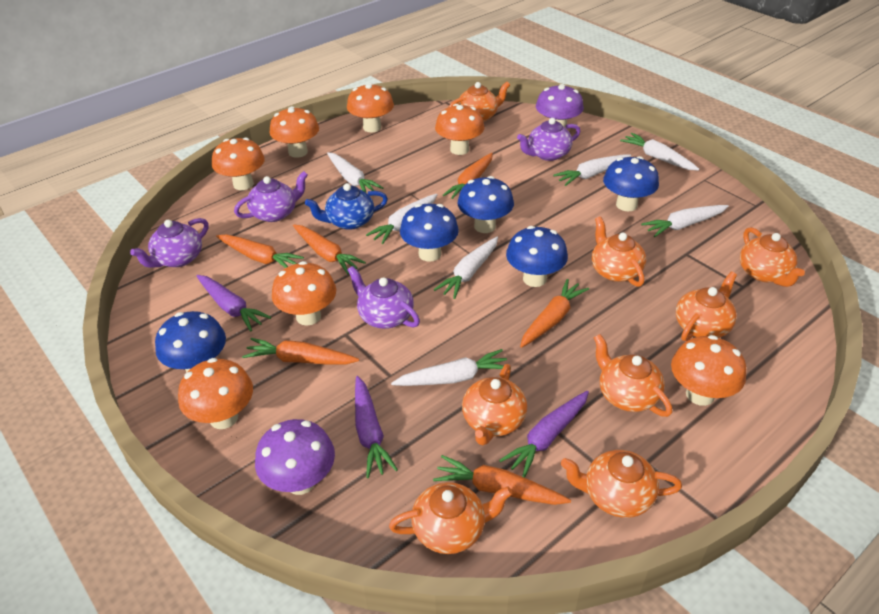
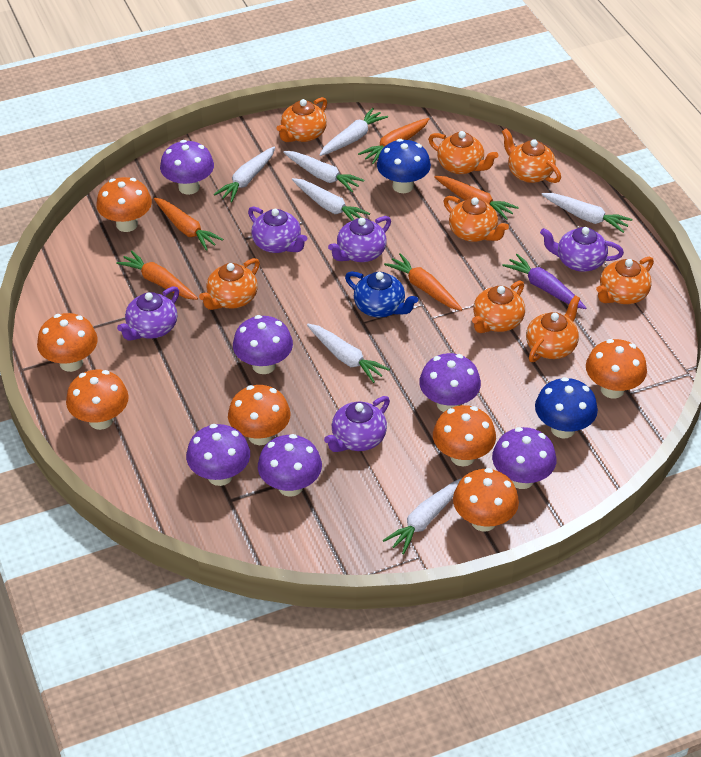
blue mushroom: 5 -> 2
orange carrot: 6 -> 5
purple carrot: 3 -> 1
purple mushroom: 2 -> 6
purple teapot: 4 -> 5

